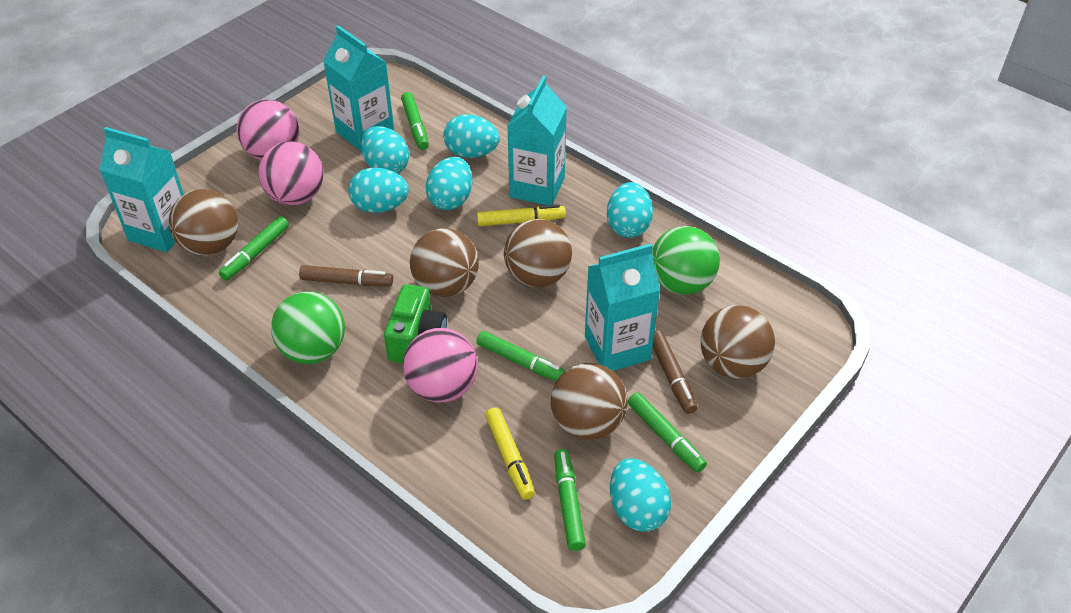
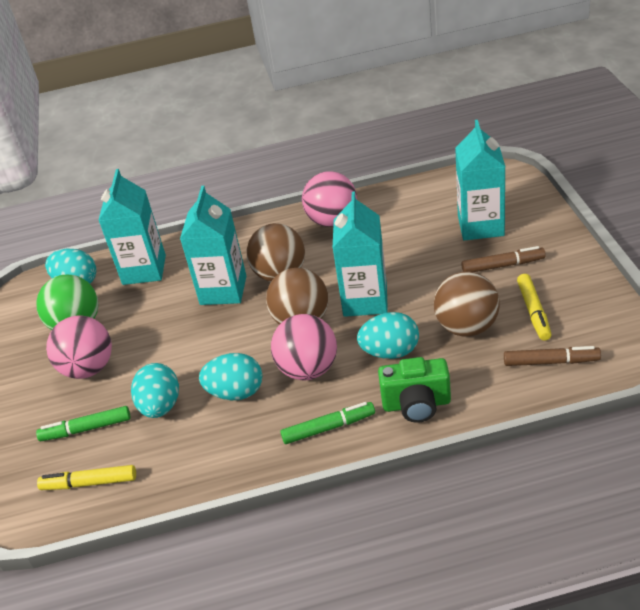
brown ball: 5 -> 3
green ball: 2 -> 1
green marker: 5 -> 2
turquoise egg: 6 -> 4

